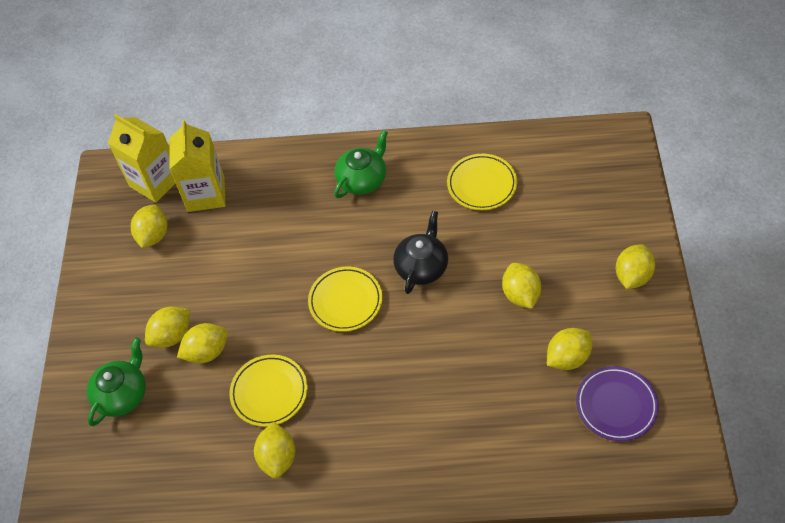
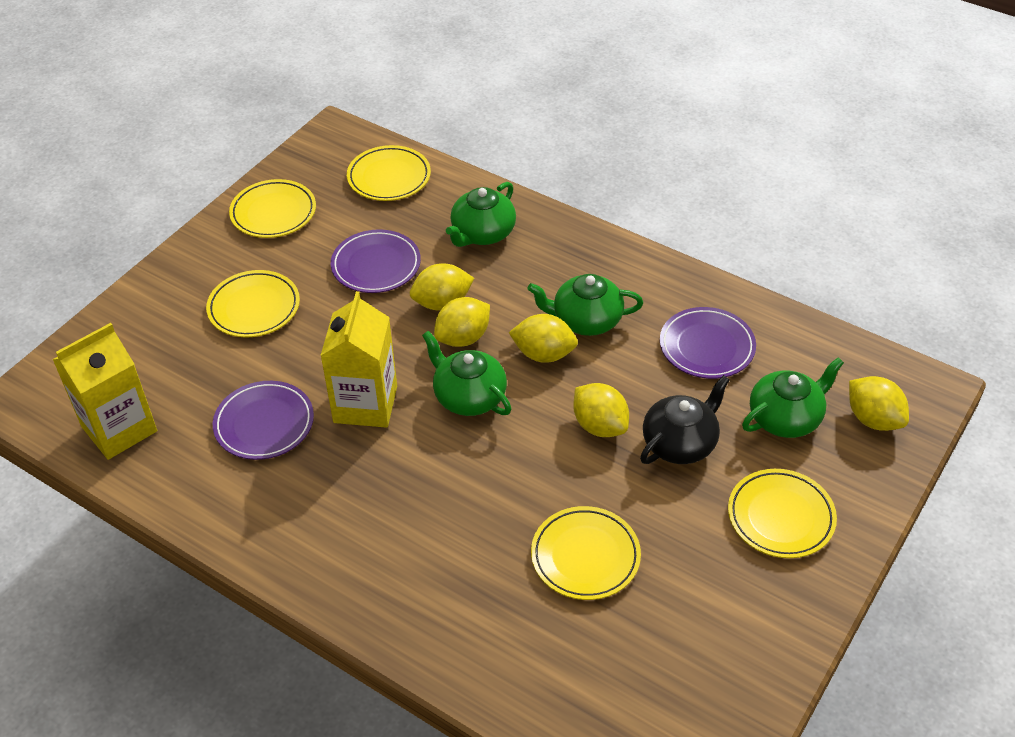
green teapot: 2 -> 4
purple plate: 1 -> 3
yellow lemon: 7 -> 5
yellow plate: 3 -> 5

